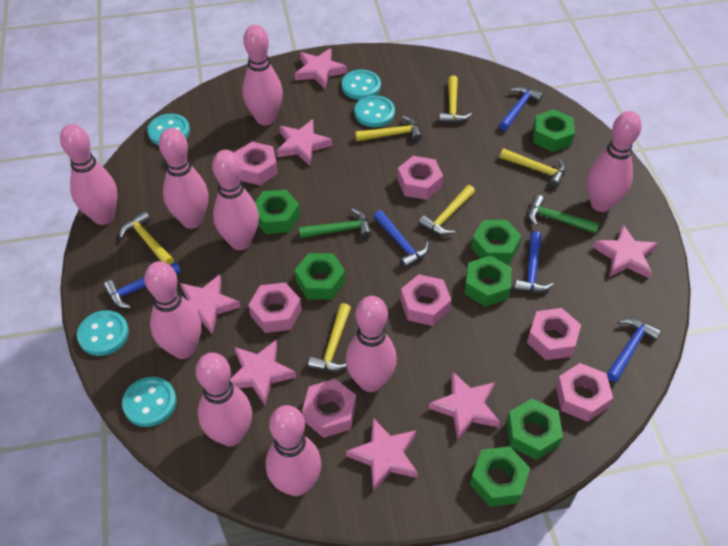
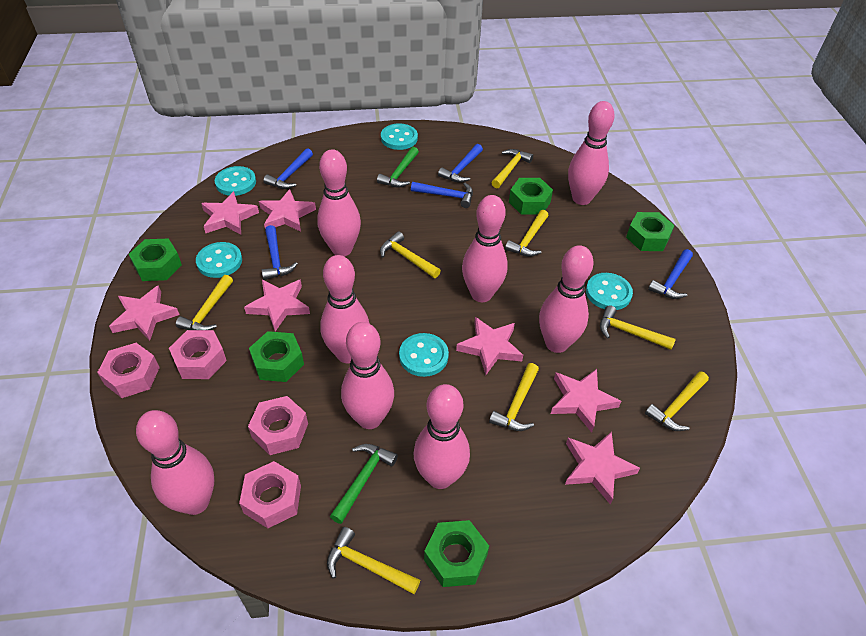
green nut: 7 -> 5
pink bowling pin: 9 -> 8
pink nut: 7 -> 4
yellow hammer: 6 -> 8

